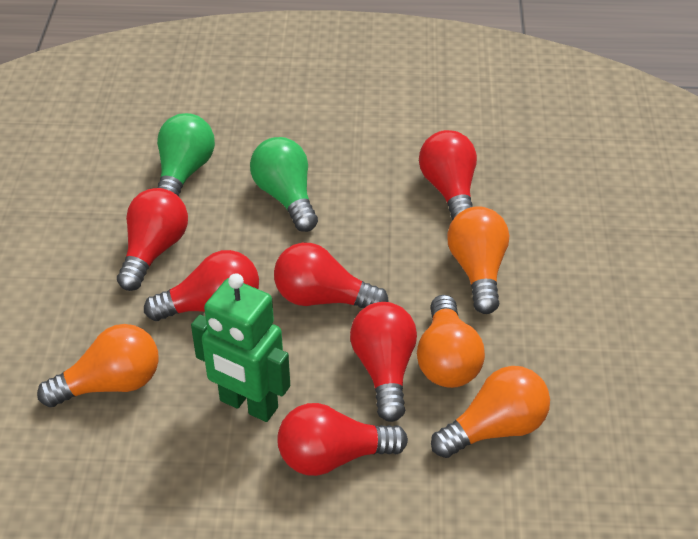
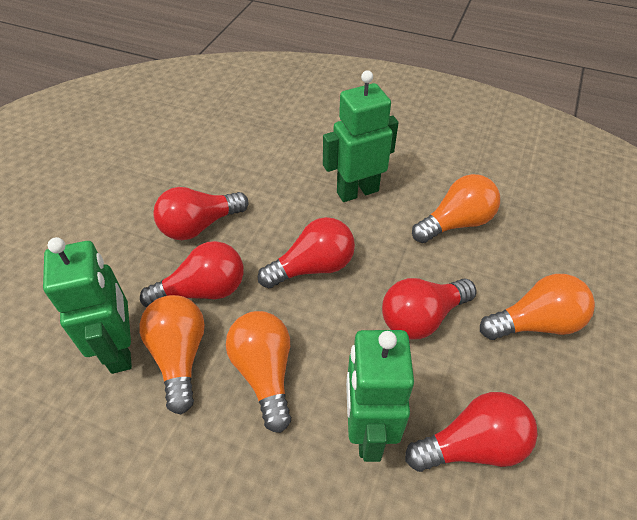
green light bulb: 2 -> 0
green robot: 1 -> 3
red light bulb: 6 -> 5

